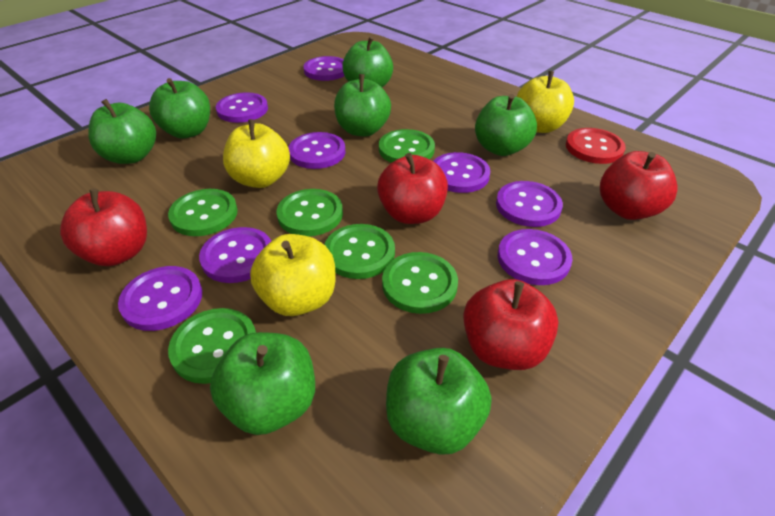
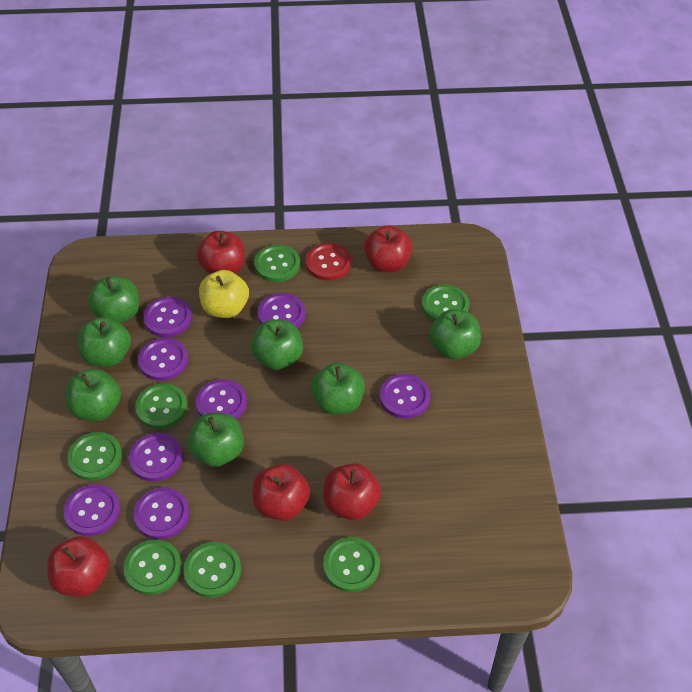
green button: 6 -> 7
red apple: 4 -> 5
yellow apple: 3 -> 1

